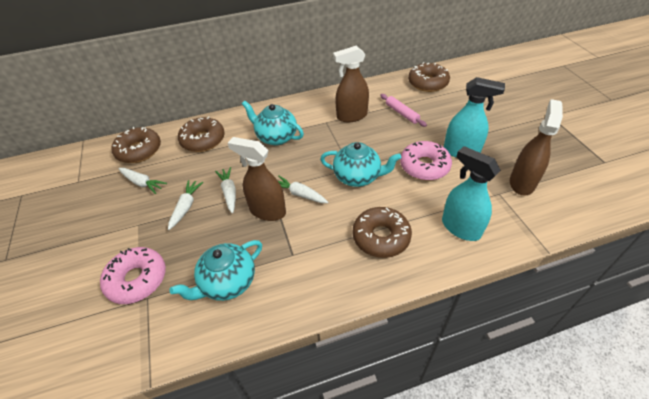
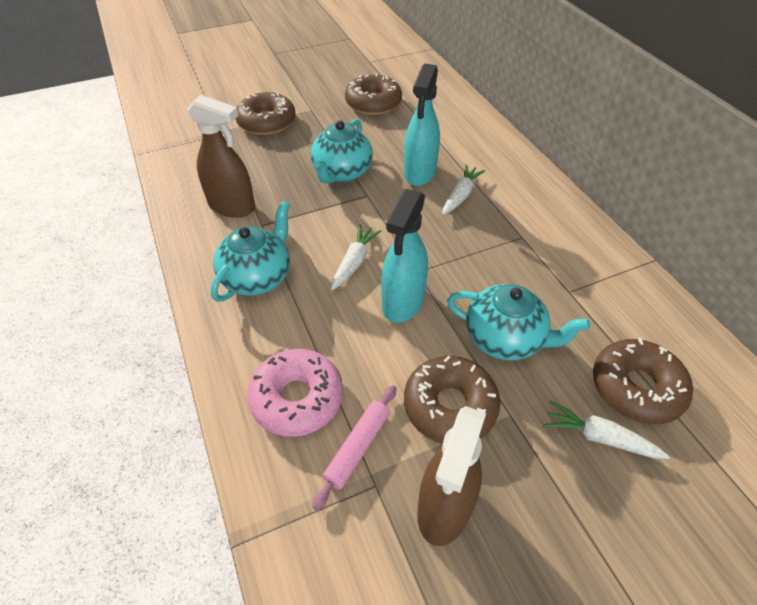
brown spray bottle: 3 -> 2
pink donut: 2 -> 1
white carrot: 4 -> 3

